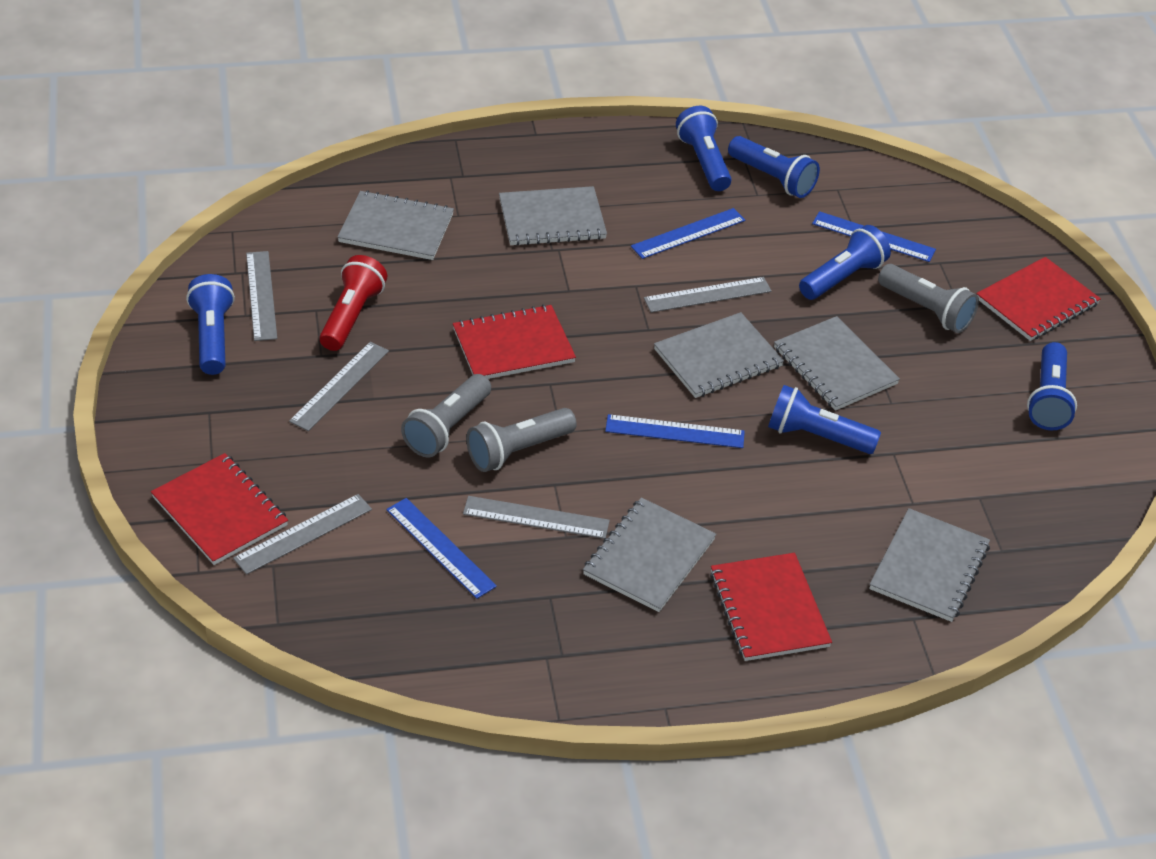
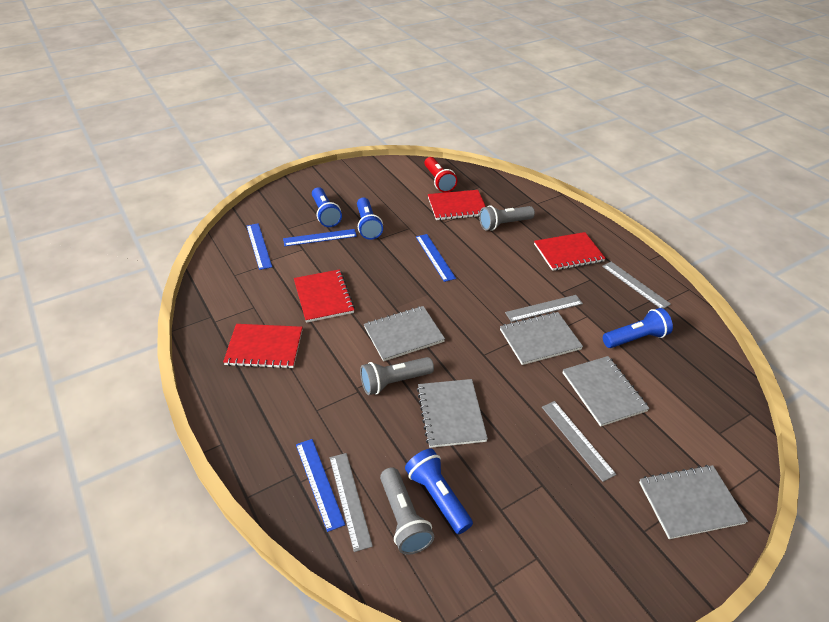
blue flashlight: 6 -> 4
grey notebook: 6 -> 5
grey ruler: 5 -> 4

